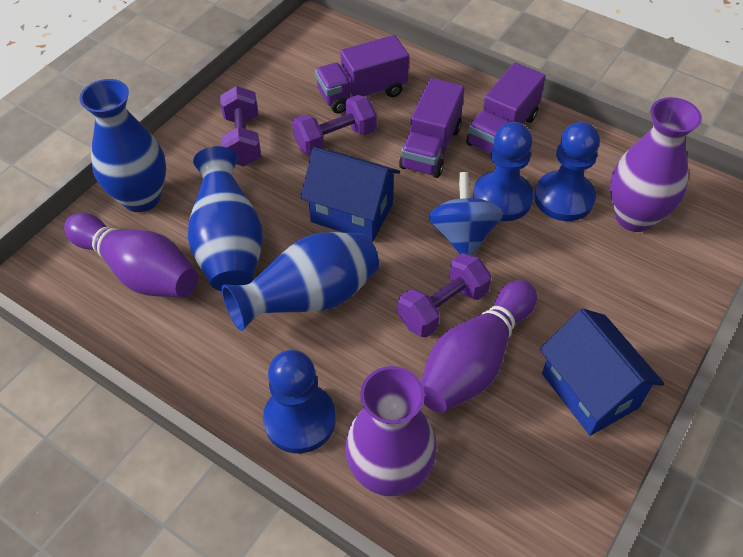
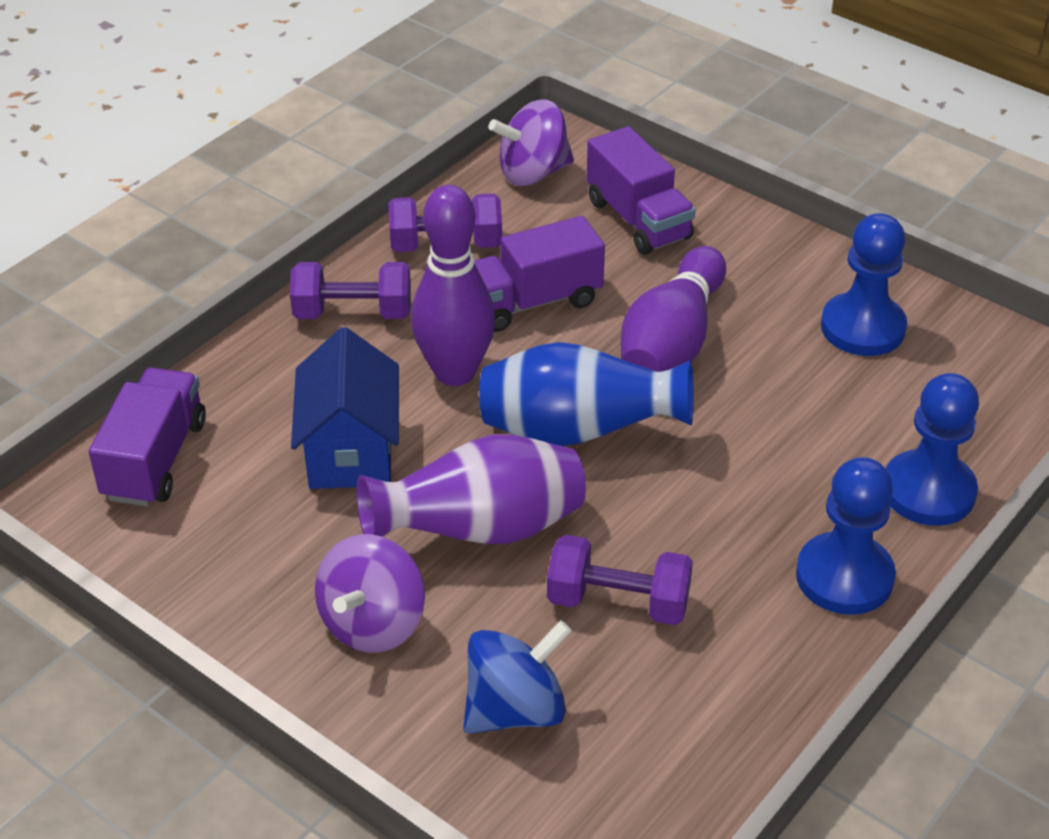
blue house: 2 -> 1
blue vase: 3 -> 1
purple spinning top: 0 -> 2
purple vase: 2 -> 1

